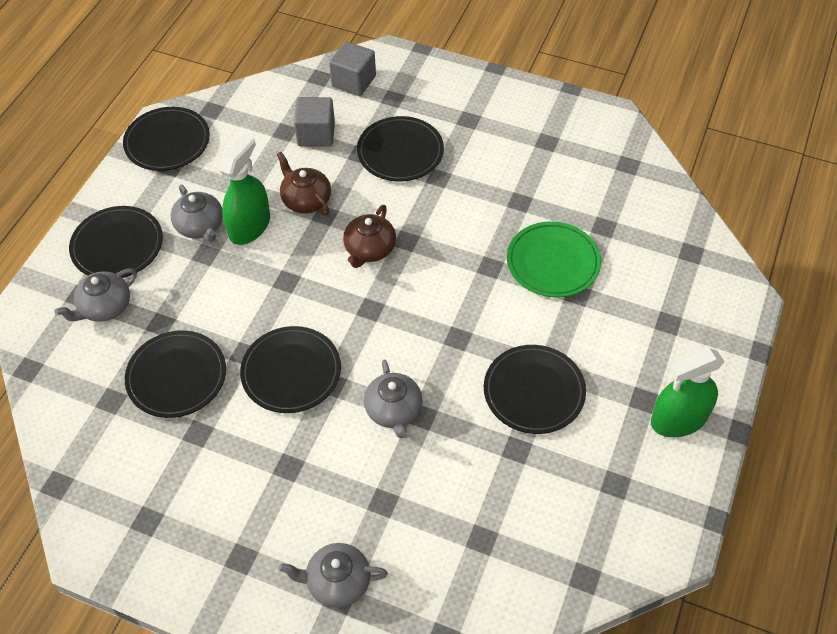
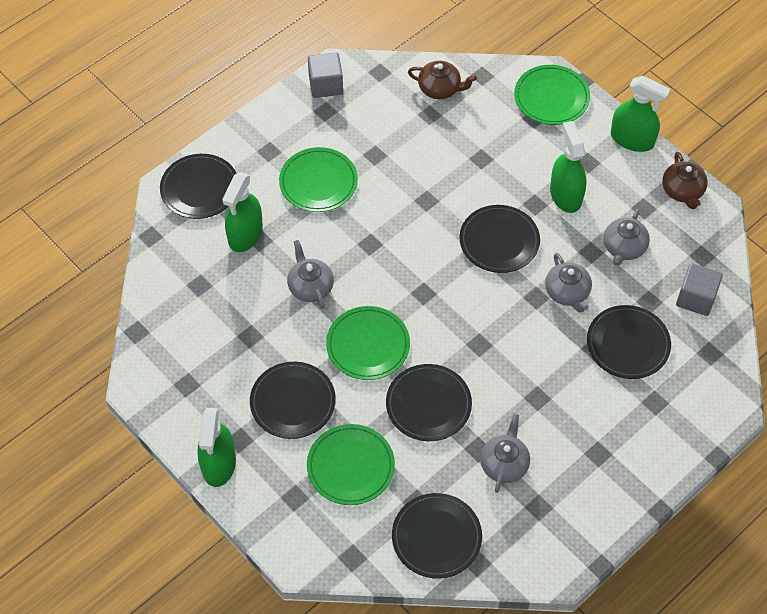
green plate: 1 -> 4
green spray bottle: 2 -> 4

